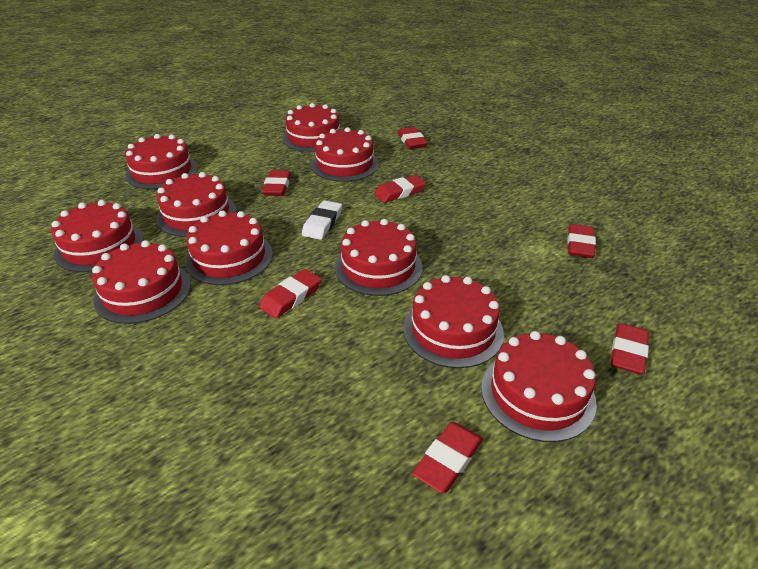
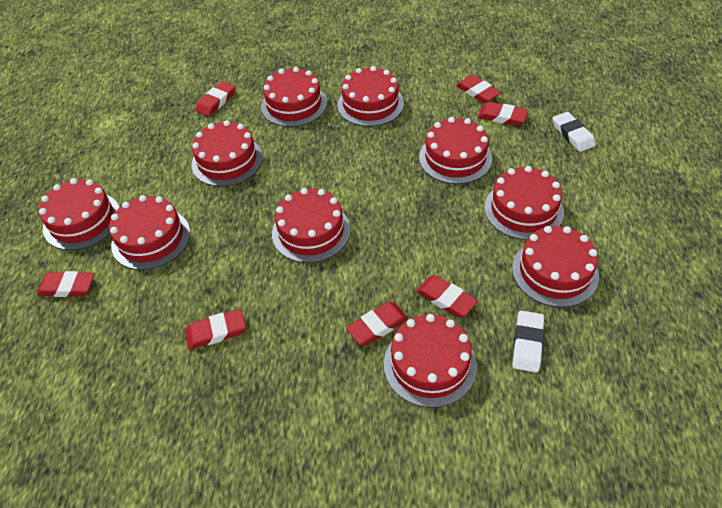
white eraser: 1 -> 2

